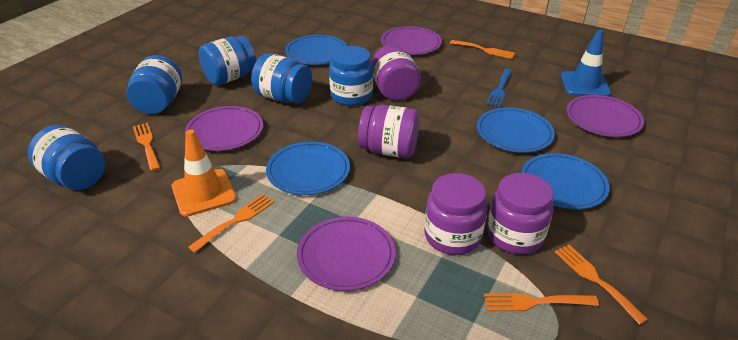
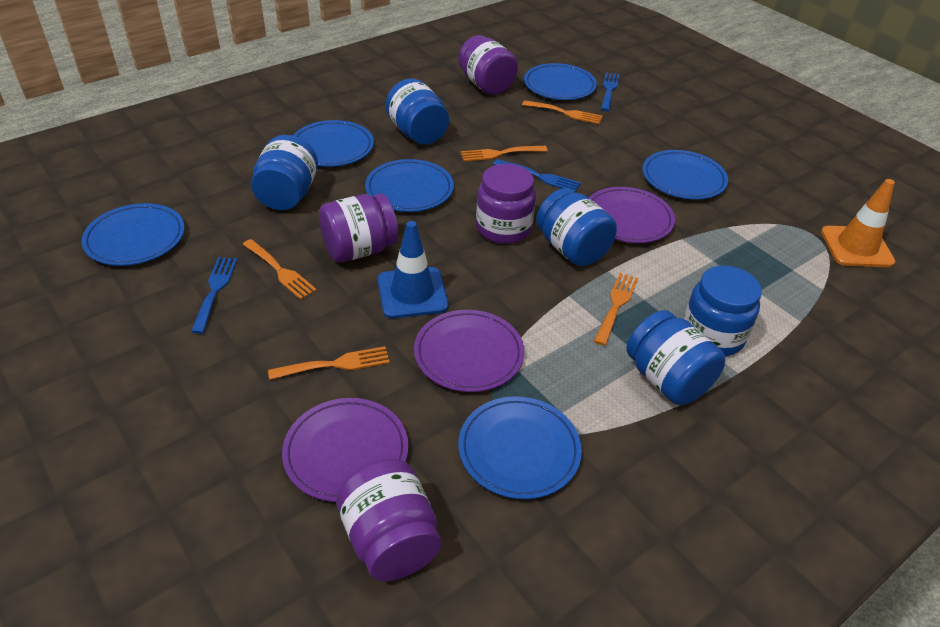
blue fork: 1 -> 3
blue plate: 4 -> 6
purple plate: 4 -> 3

